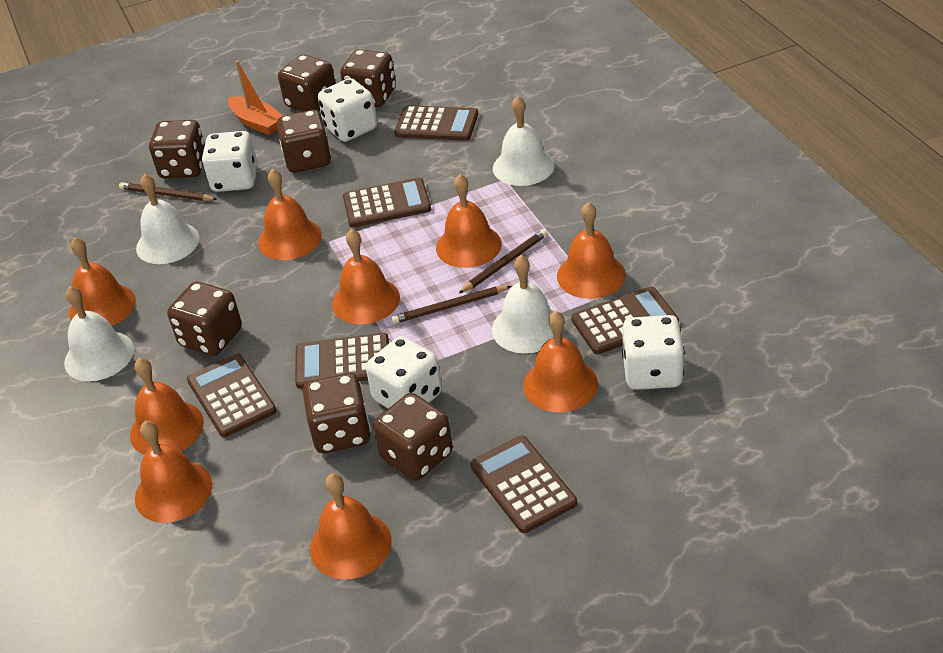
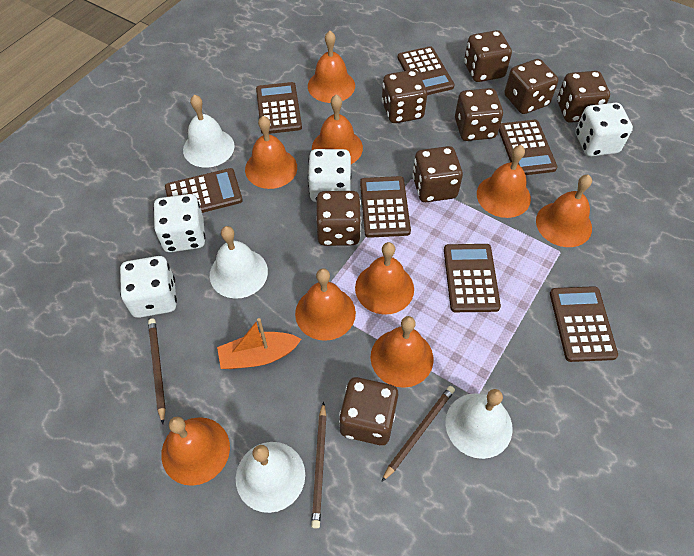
brown calculator: 6 -> 7
brown dice: 7 -> 8

